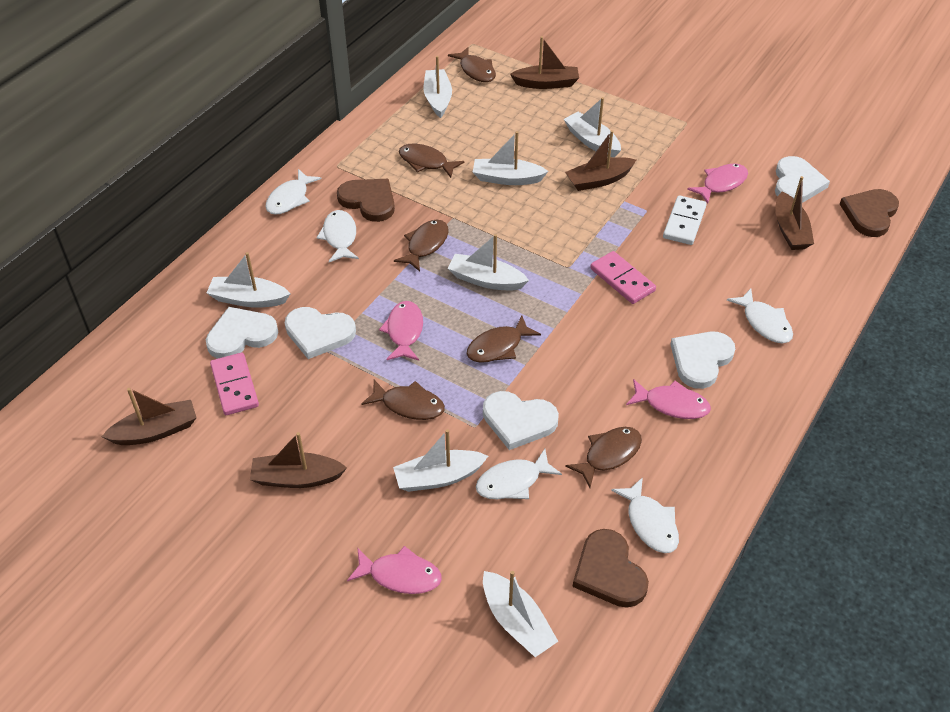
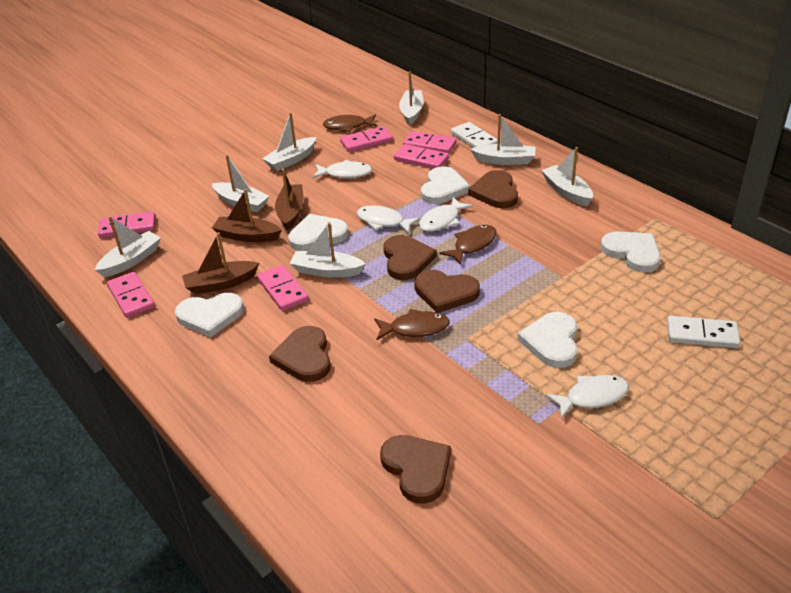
brown boat: 5 -> 3
brown fish: 6 -> 3
brown heart: 3 -> 5
pink domino: 2 -> 6
pink fish: 4 -> 0
white domino: 1 -> 2
white fish: 5 -> 4

